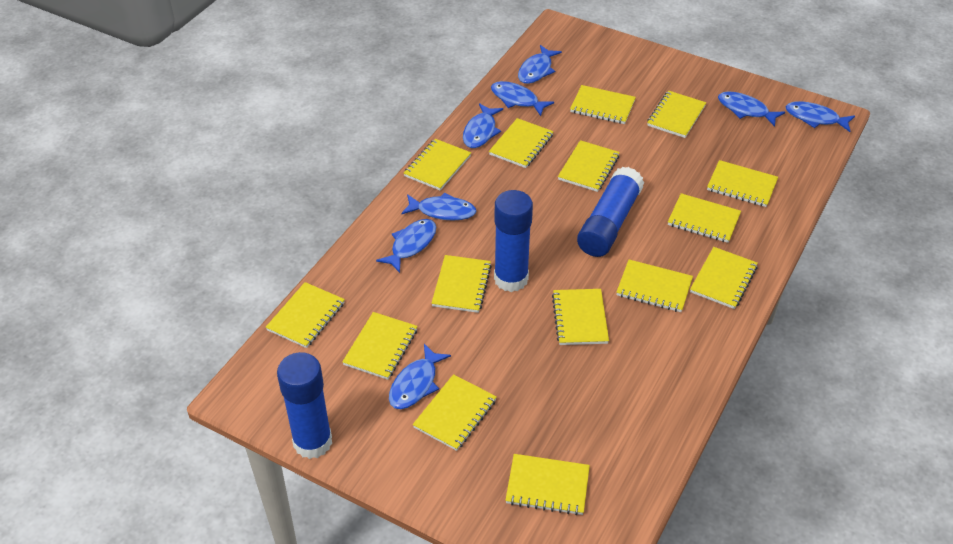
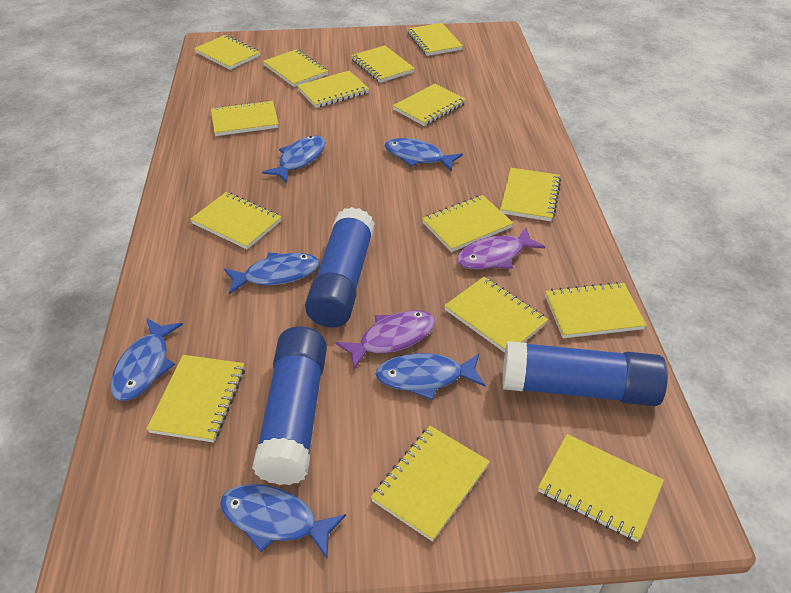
blue fish: 8 -> 6
purple fish: 0 -> 2

